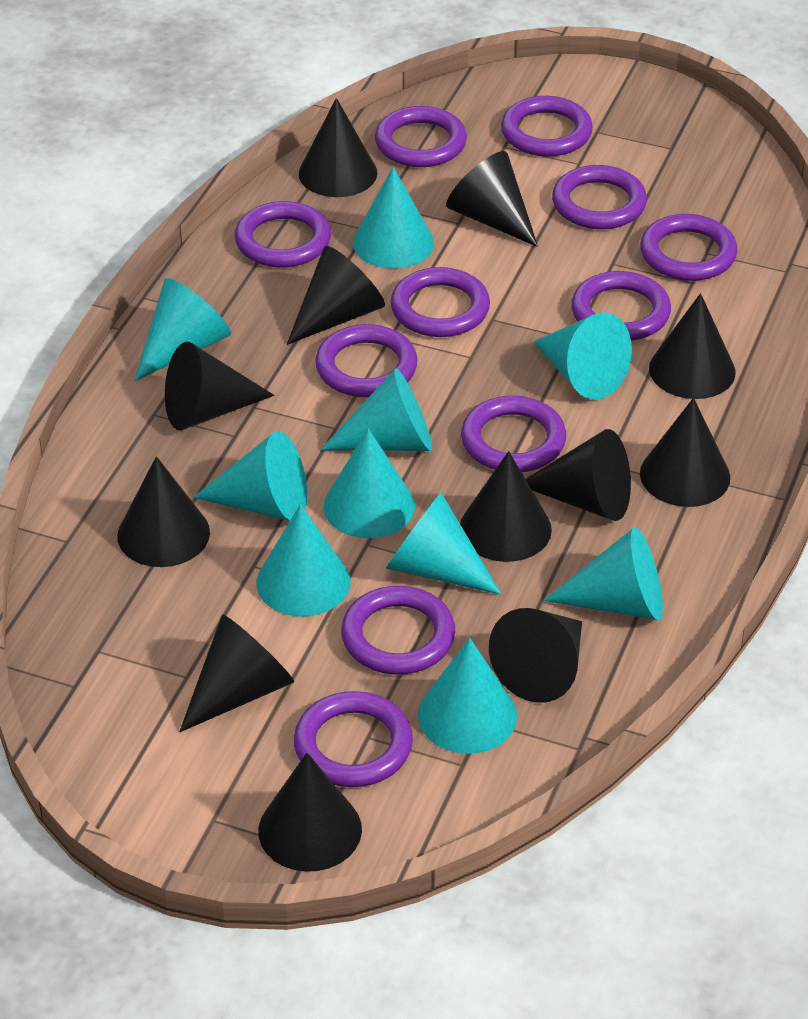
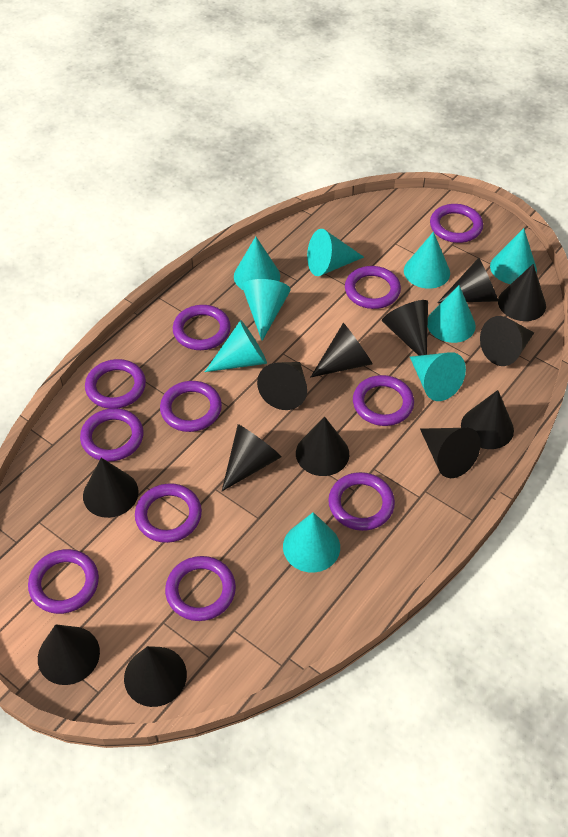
black cone: 12 -> 13
turquoise cone: 10 -> 9

